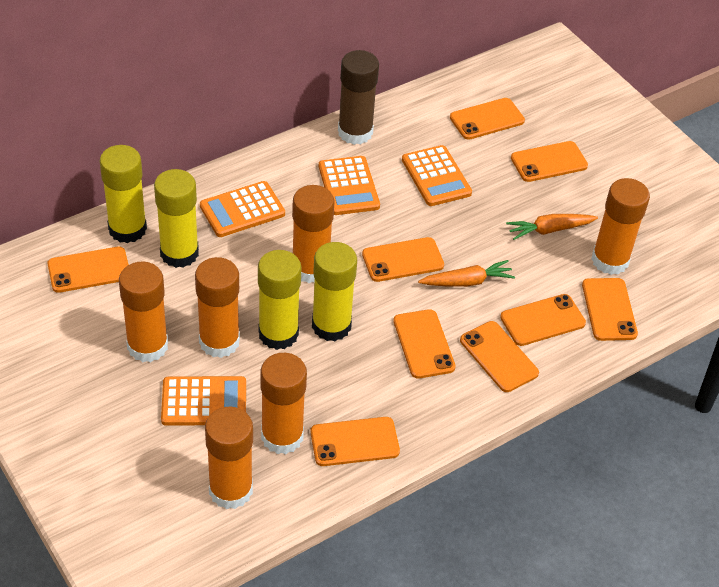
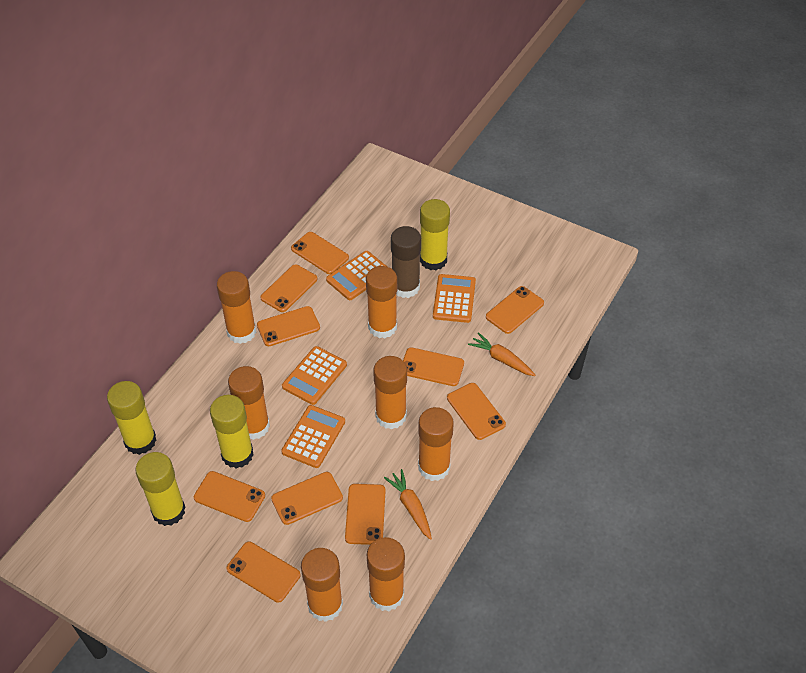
orange glue stick: 6 -> 7
orange phone: 9 -> 10

